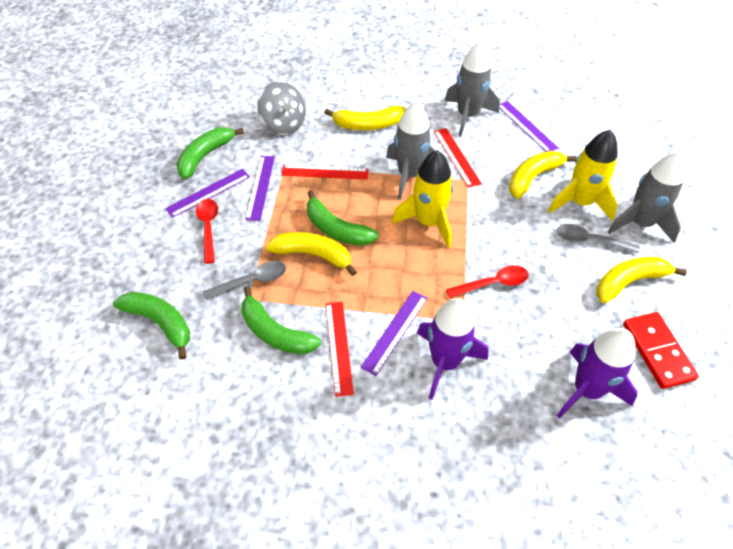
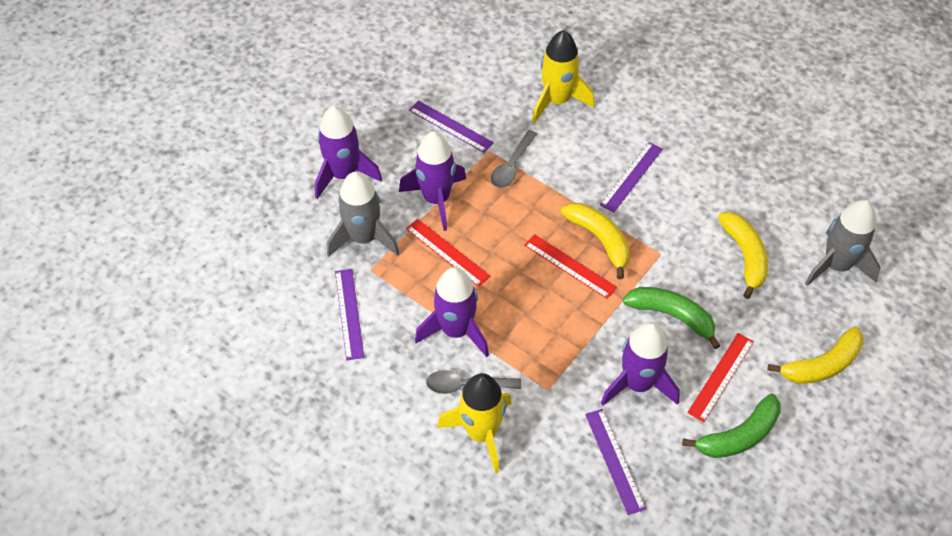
green banana: 4 -> 2
grey rocket: 3 -> 2
grey spinning top: 1 -> 0
purple rocket: 2 -> 4
red domino: 1 -> 0
red spoon: 2 -> 0
yellow banana: 4 -> 3

